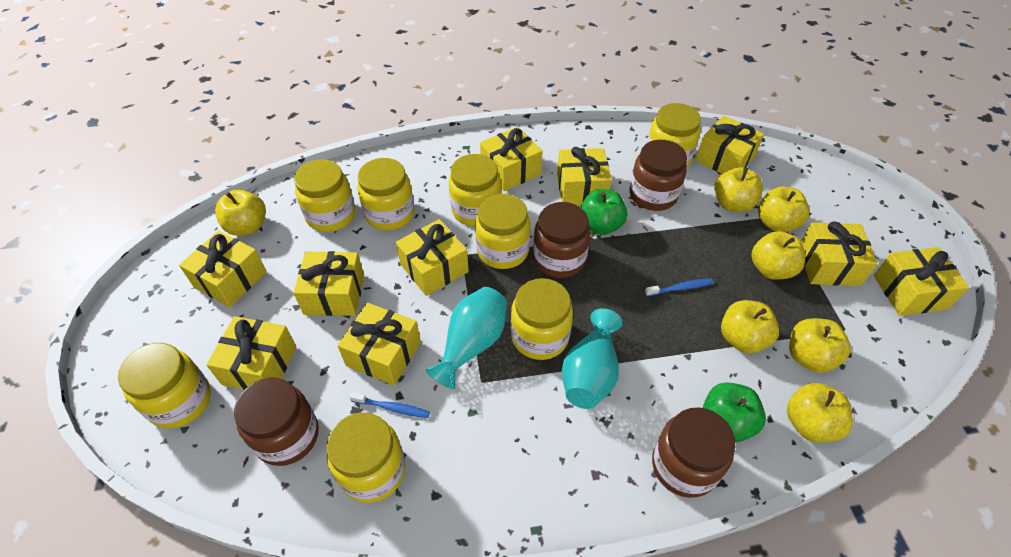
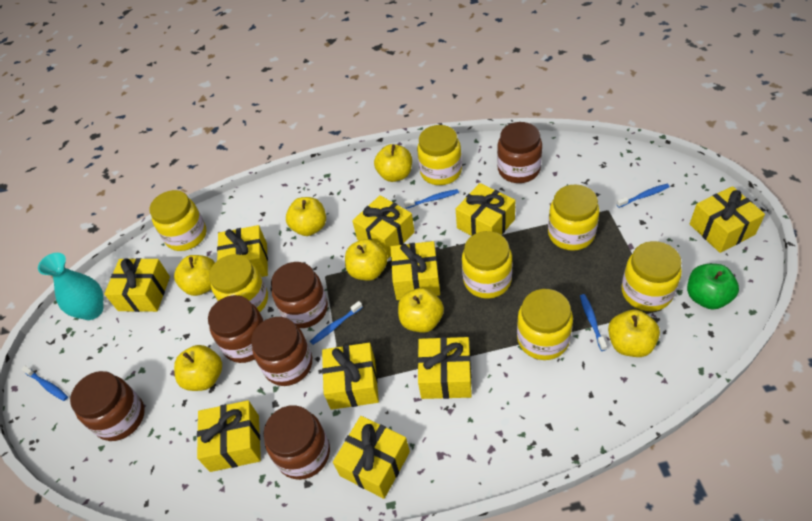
blue toothbrush: 2 -> 5
brown jar: 4 -> 6
green apple: 2 -> 1
turquoise vase: 2 -> 1
yellow jar: 8 -> 7

